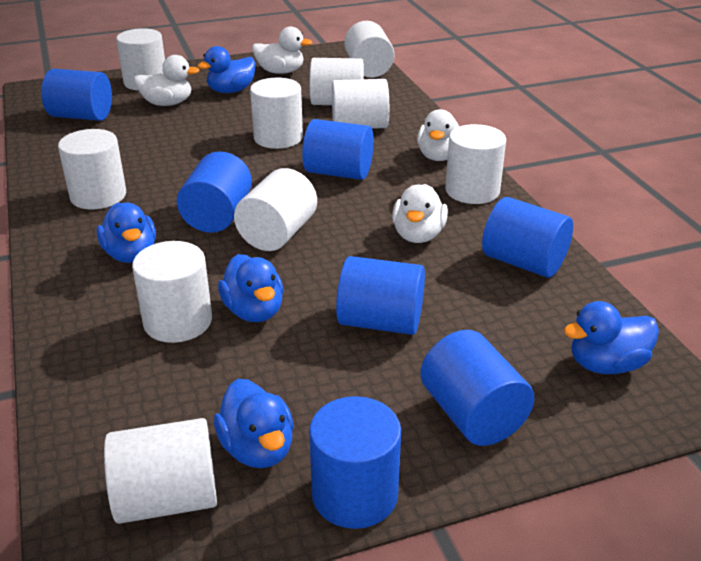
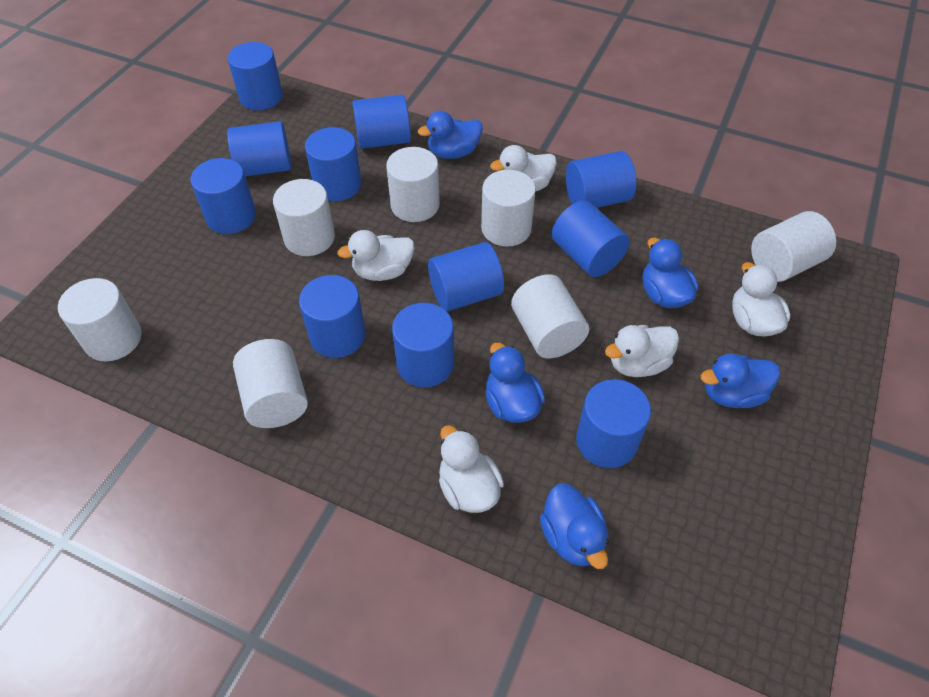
blue cylinder: 7 -> 11
white cylinder: 10 -> 7
white duck: 4 -> 5

